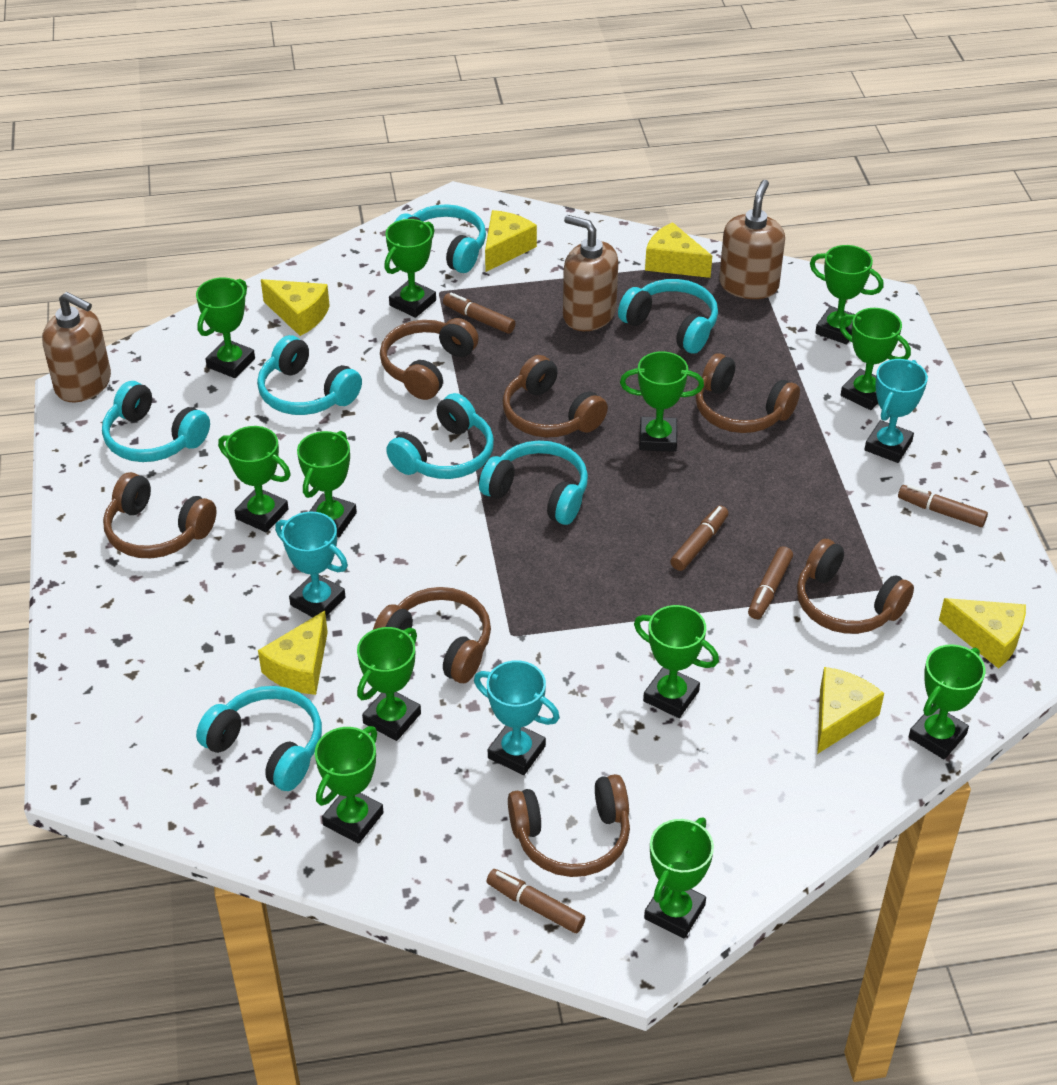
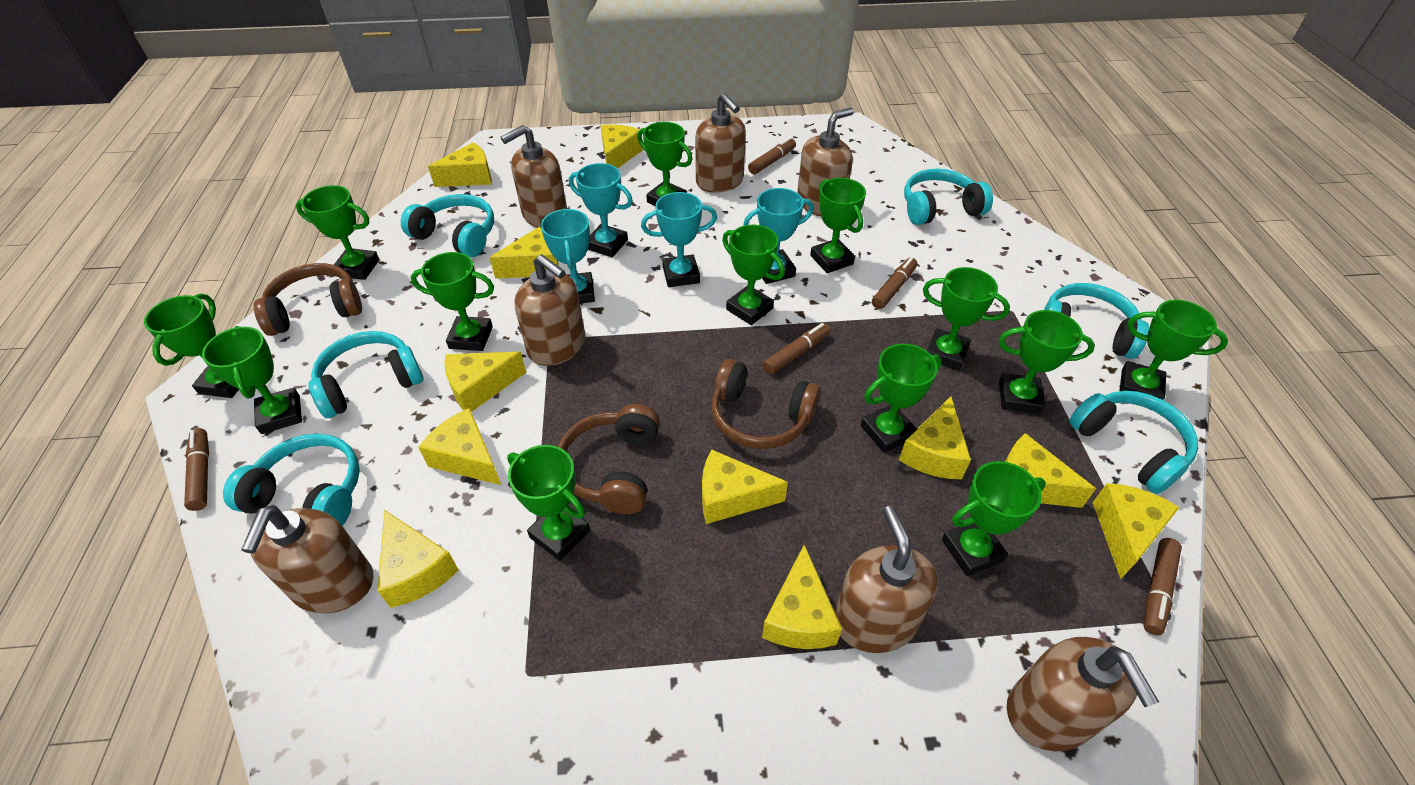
brown headphones: 7 -> 3
brown soap dispenser: 3 -> 7
green trophy: 12 -> 13
turquoise headphones: 7 -> 6
turquoise trophy: 3 -> 4
yellow cheese: 6 -> 11

